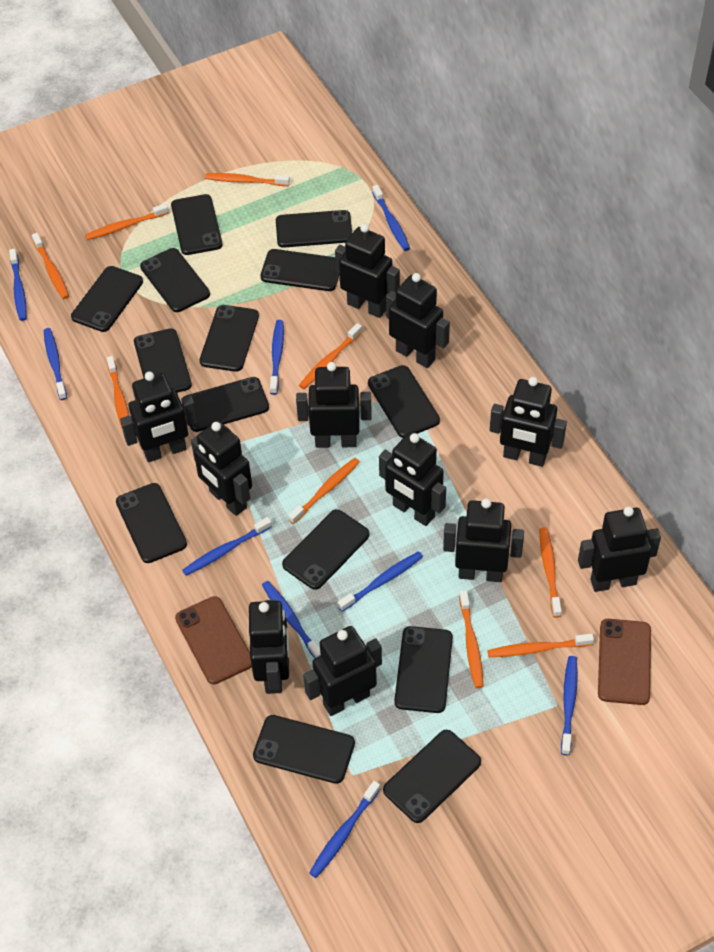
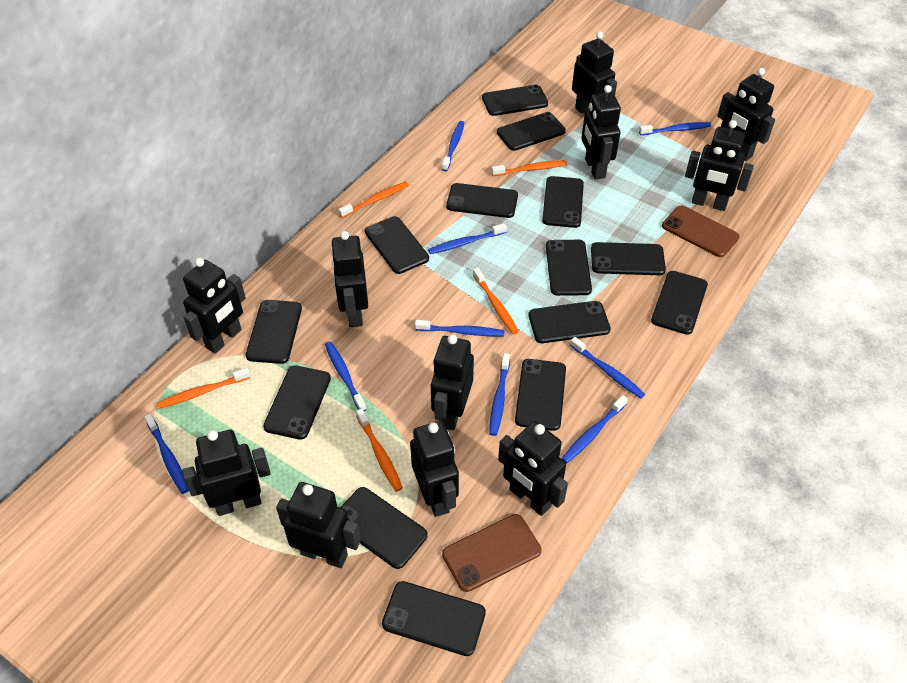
orange toothbrush: 9 -> 5

